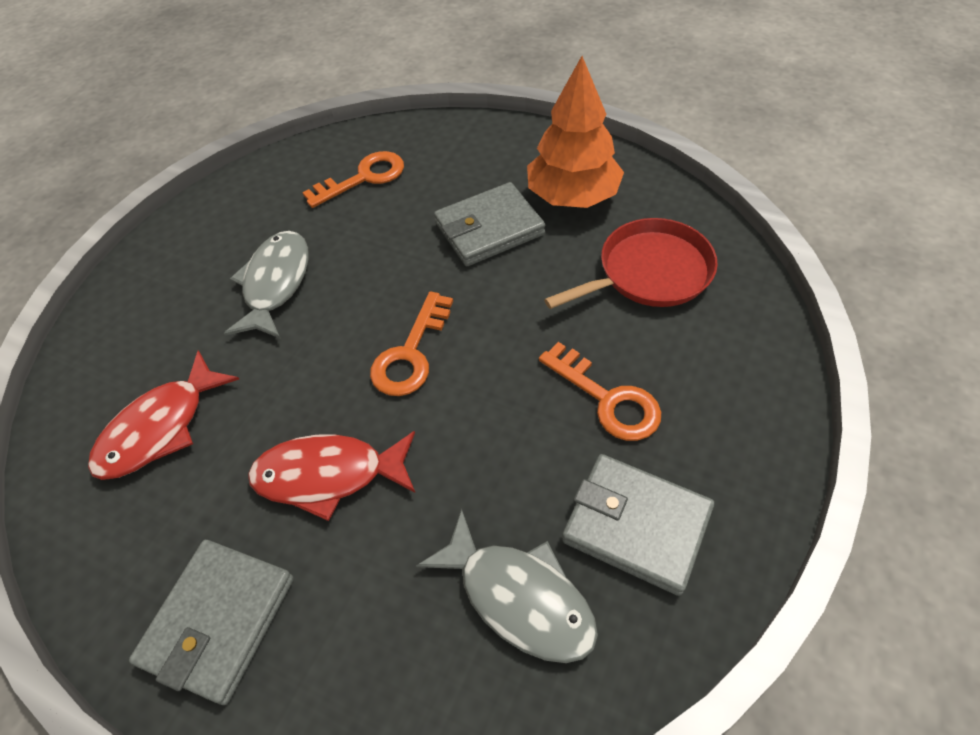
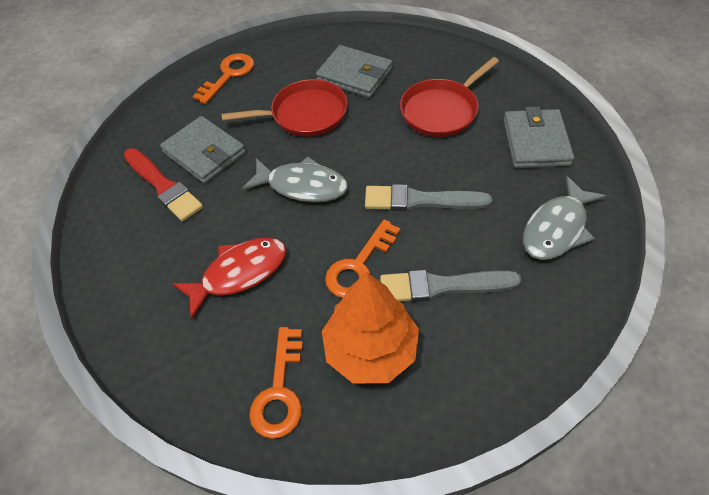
grey brush: 0 -> 2
red brush: 0 -> 1
red fish: 2 -> 1
red pan: 1 -> 2

